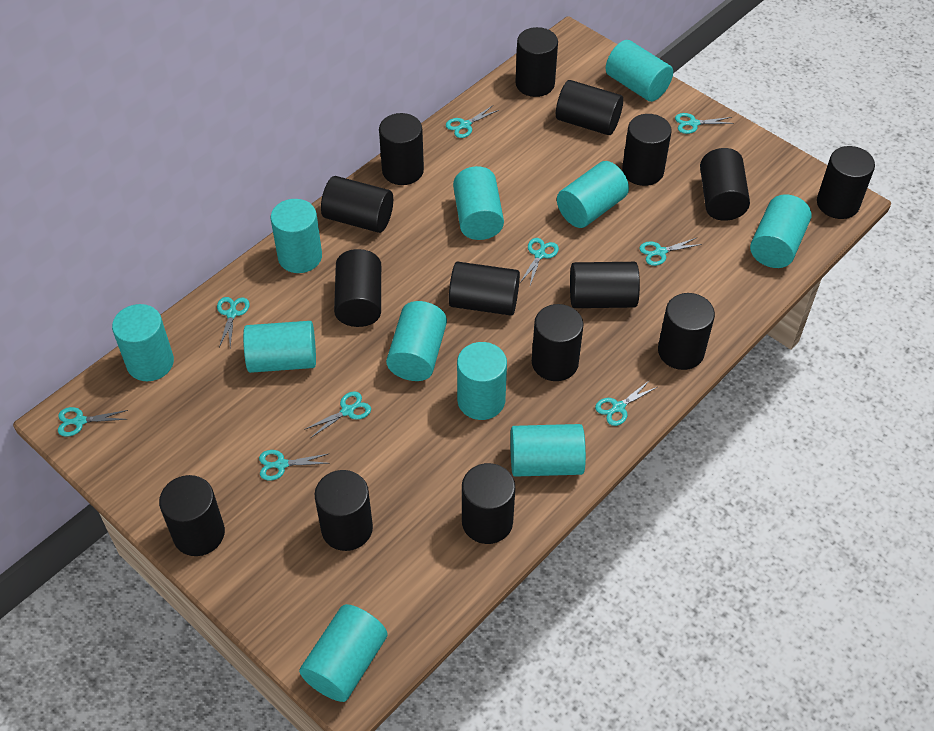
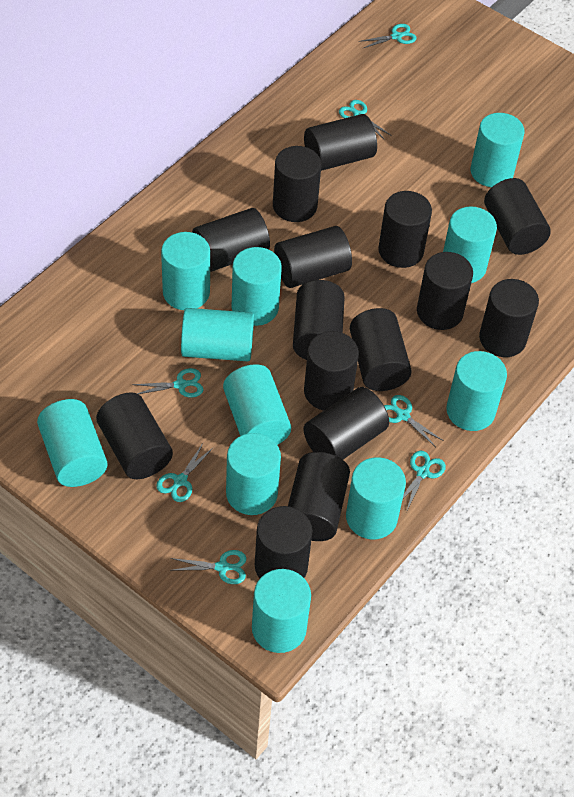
turquoise scissors: 9 -> 7

